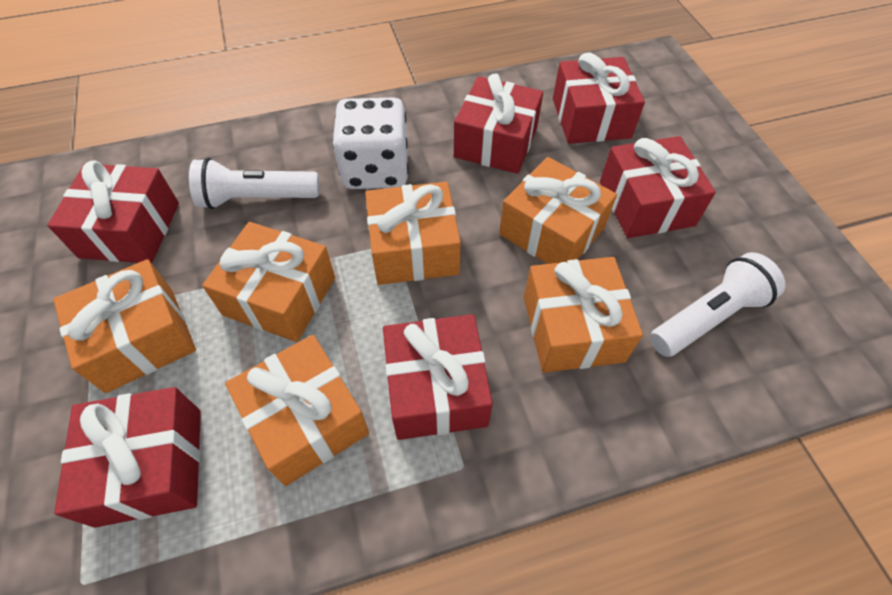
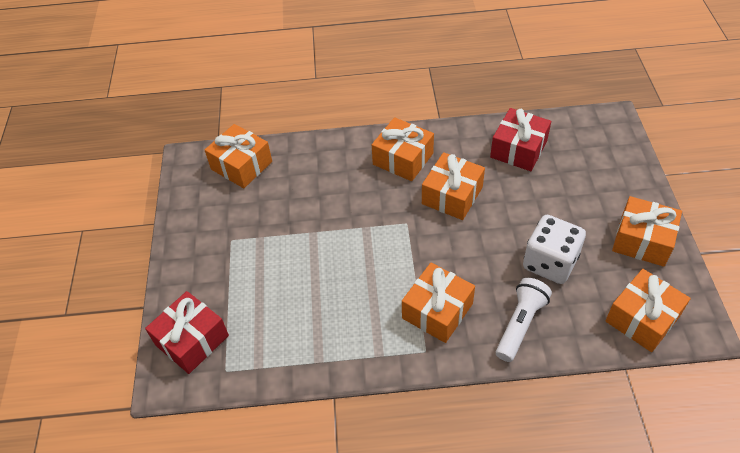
red gift: 6 -> 2
white flashlight: 2 -> 1

